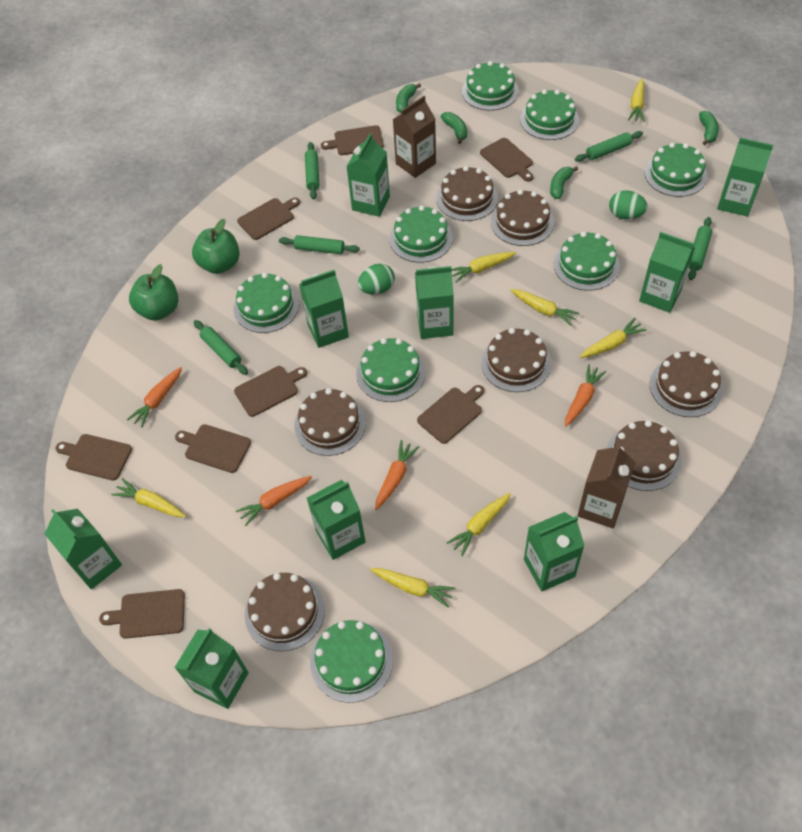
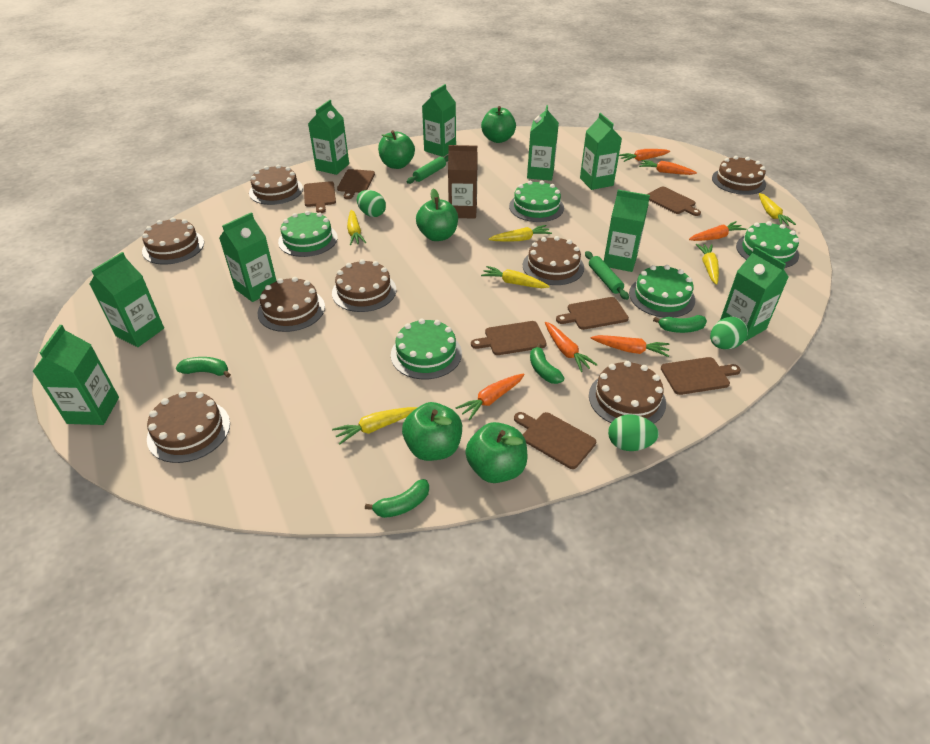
brown cake: 7 -> 8
brown carton: 2 -> 1
brown cutting board: 8 -> 7
green apple: 2 -> 5
green cake: 8 -> 5
green egg: 2 -> 3
green rolling pin: 5 -> 2
orange carrot: 4 -> 6
yellow carrot: 7 -> 6

